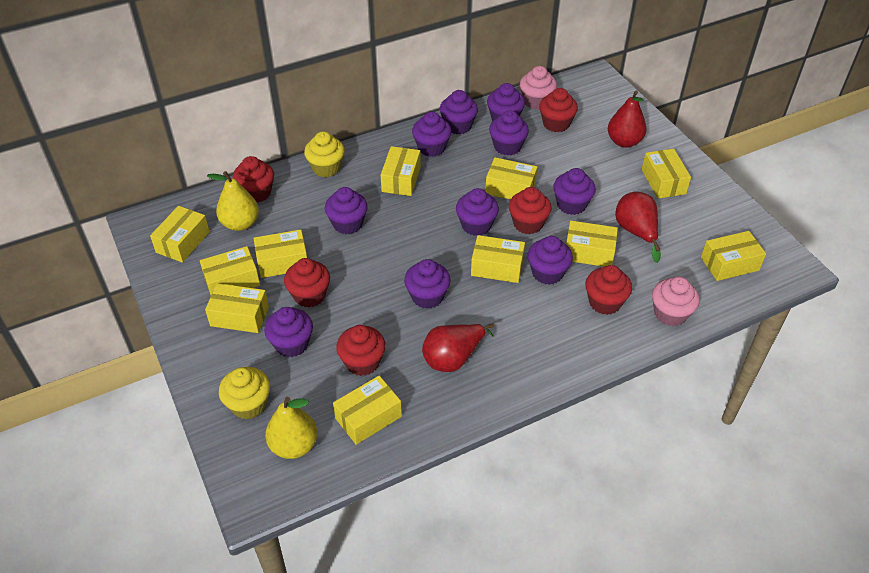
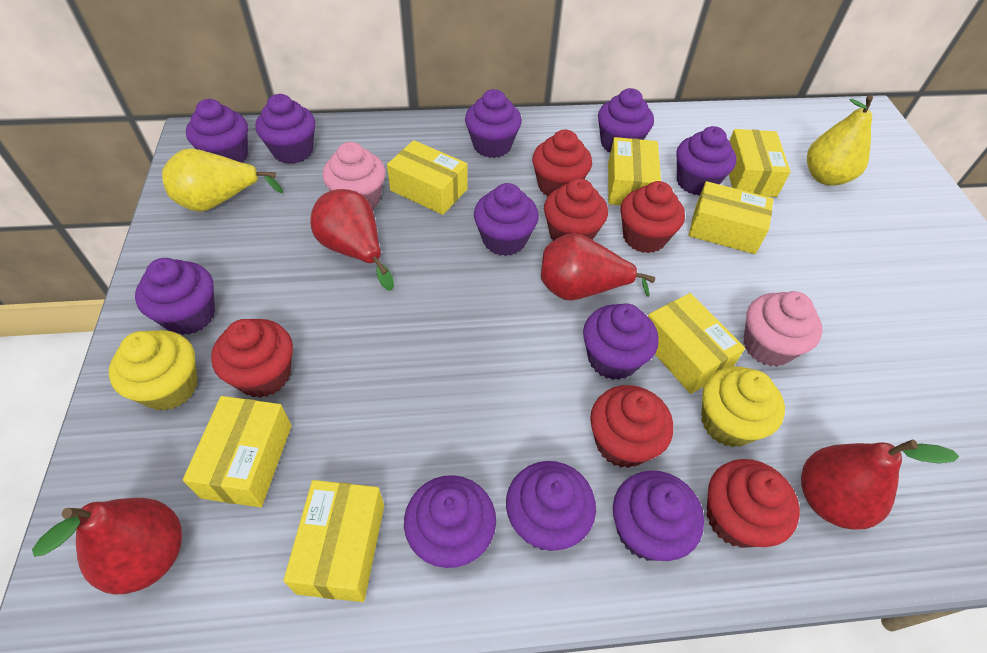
purple cupcake: 10 -> 11
red pear: 3 -> 4
yellow box: 11 -> 7

